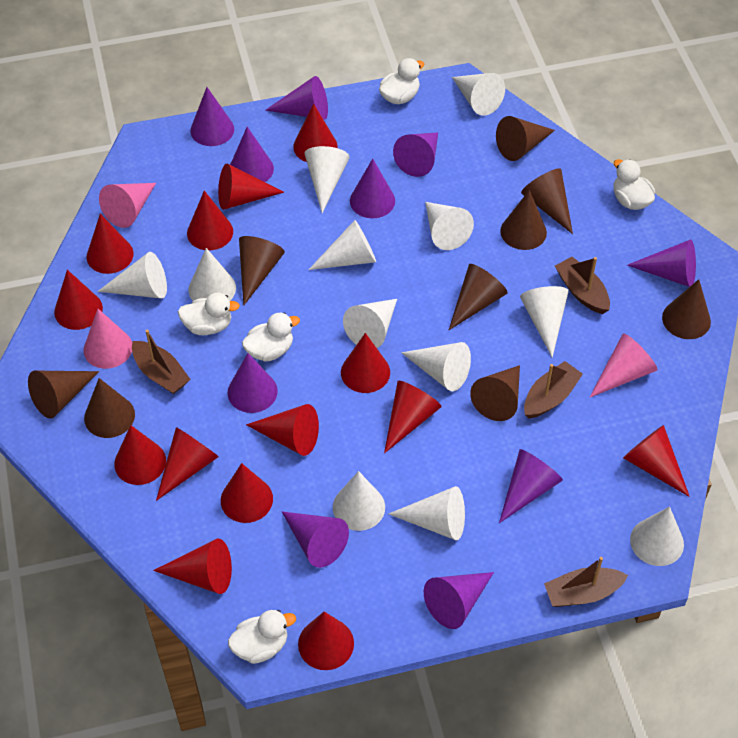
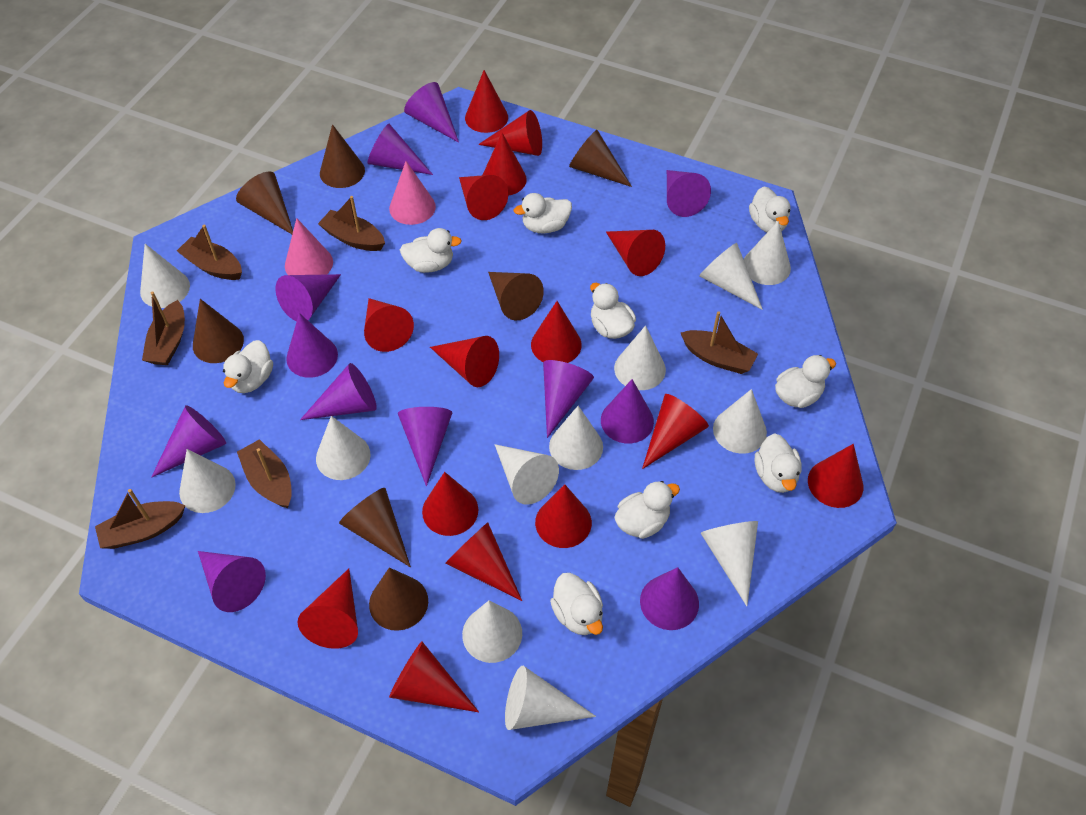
brown boat: 4 -> 6
brown cone: 9 -> 7
pink cone: 3 -> 2
purple cone: 10 -> 12
red cone: 14 -> 15
white duck: 5 -> 9

